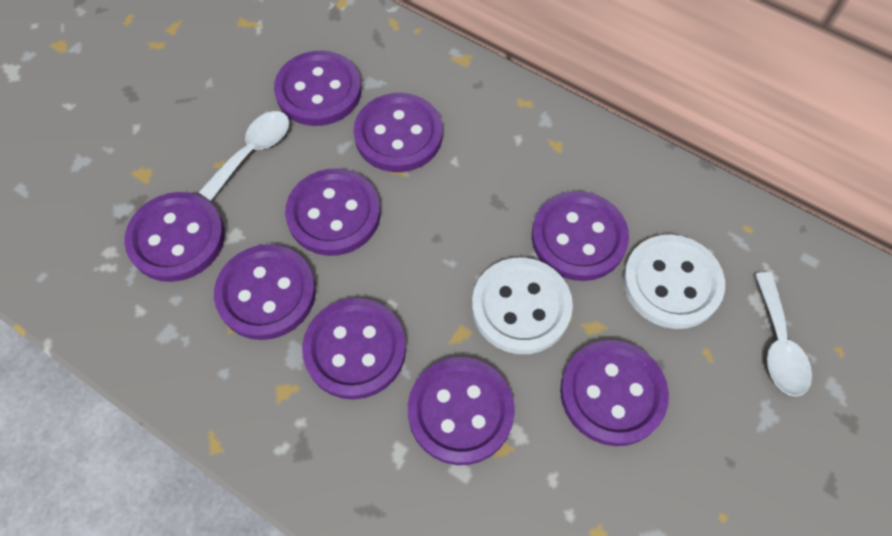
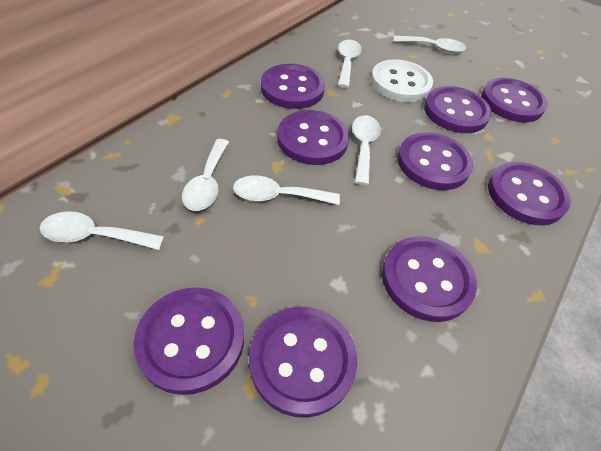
white button: 2 -> 1
white spoon: 2 -> 6

